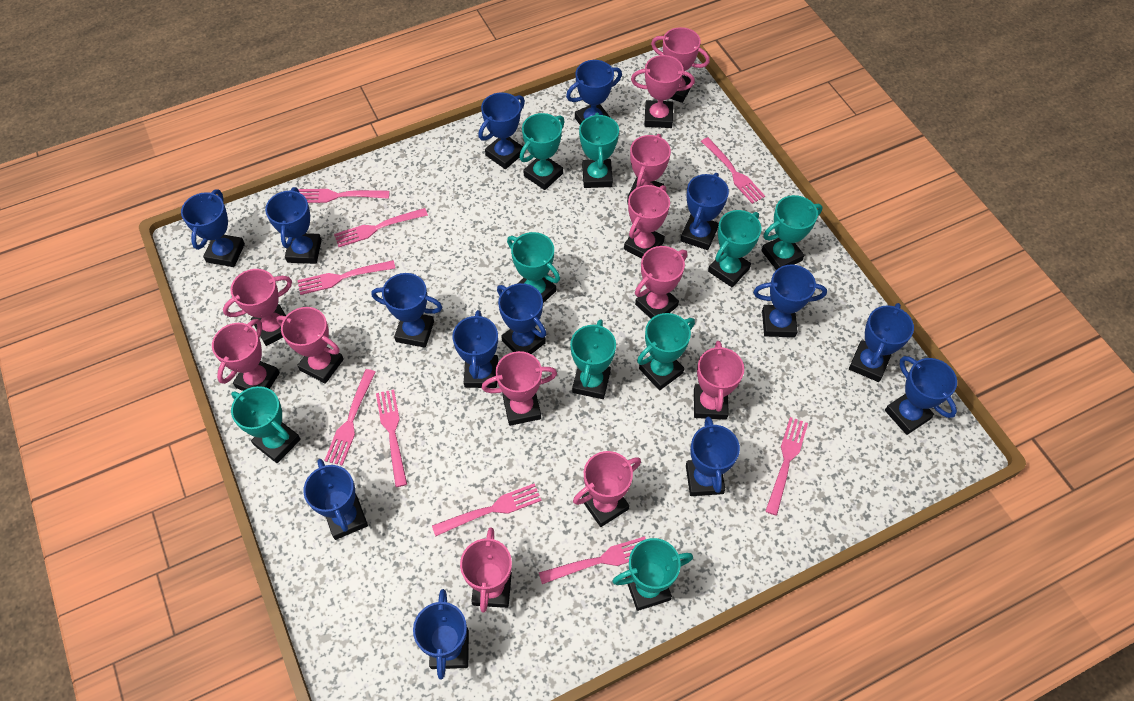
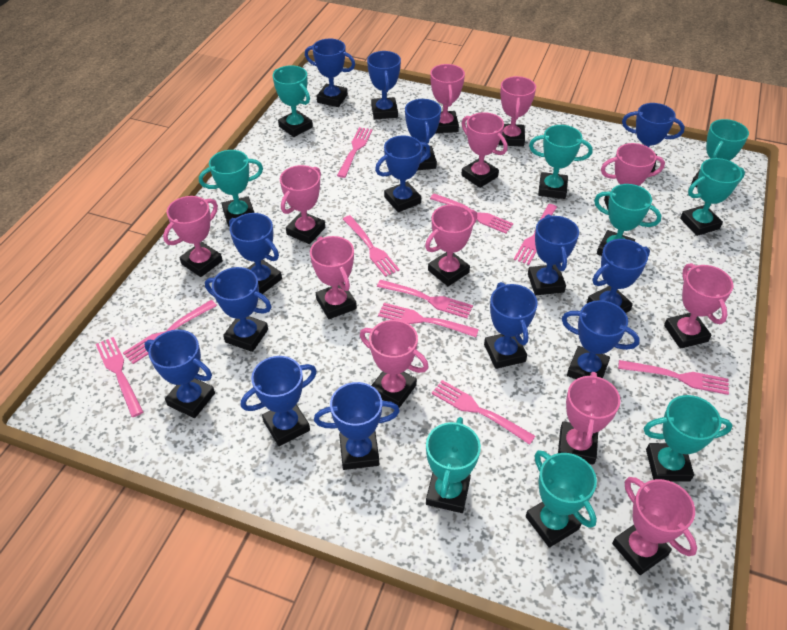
pink fork: 9 -> 10

